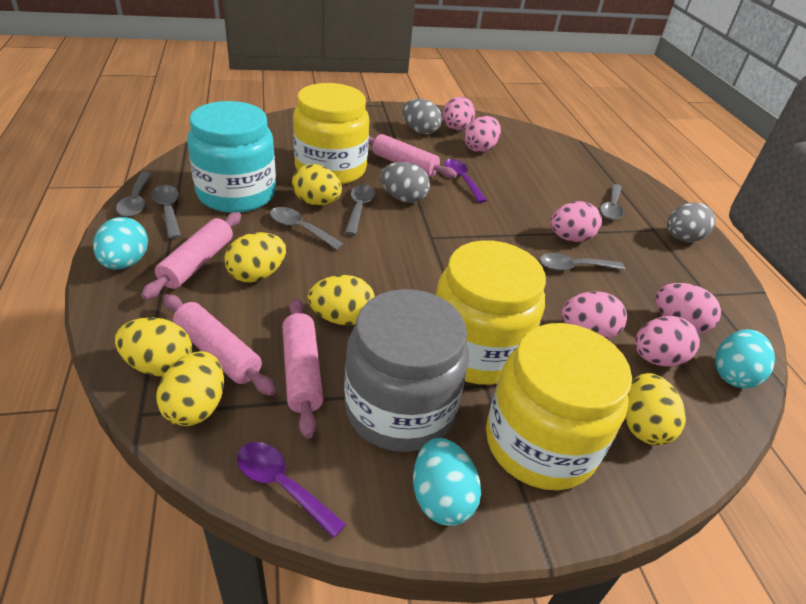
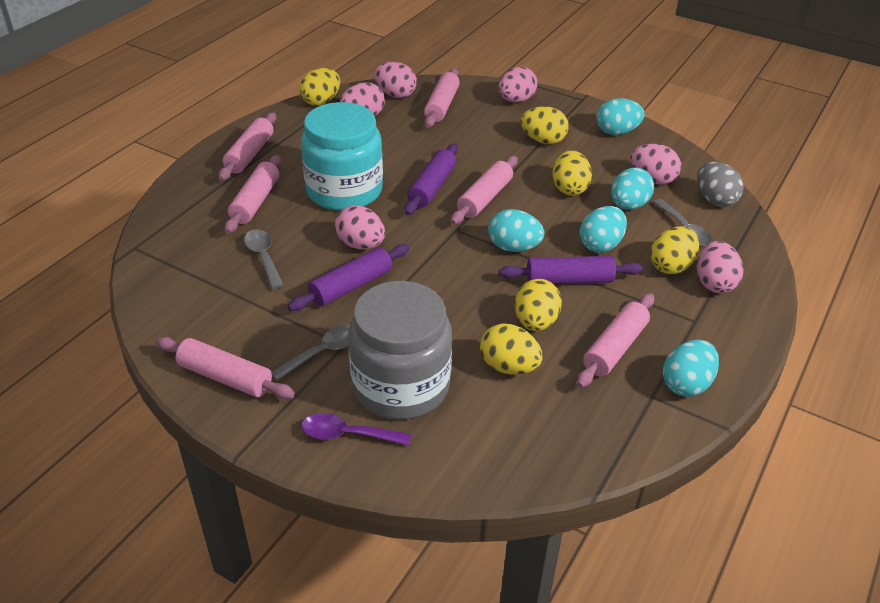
grey egg: 3 -> 1
grey spoon: 6 -> 3
pink rolling pin: 4 -> 6
purple rolling pin: 0 -> 3
purple spoon: 2 -> 1
turquoise egg: 3 -> 5
yellow jar: 3 -> 0

